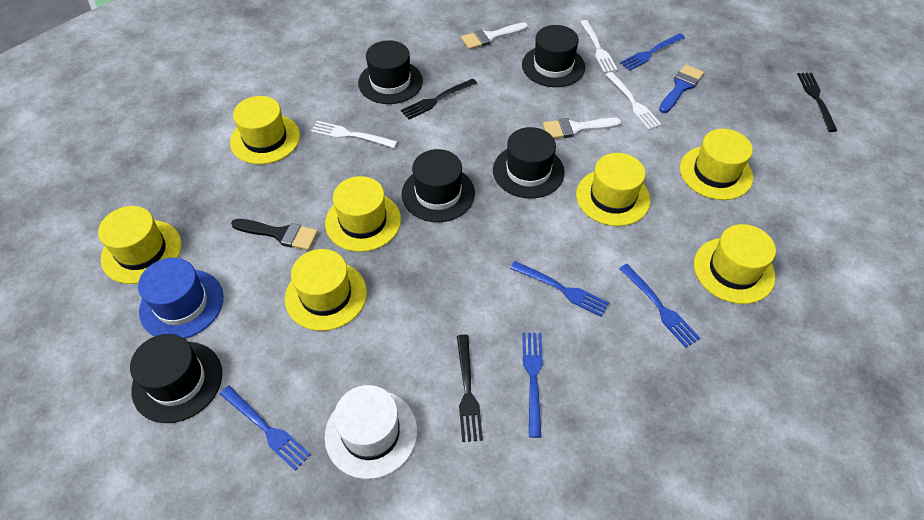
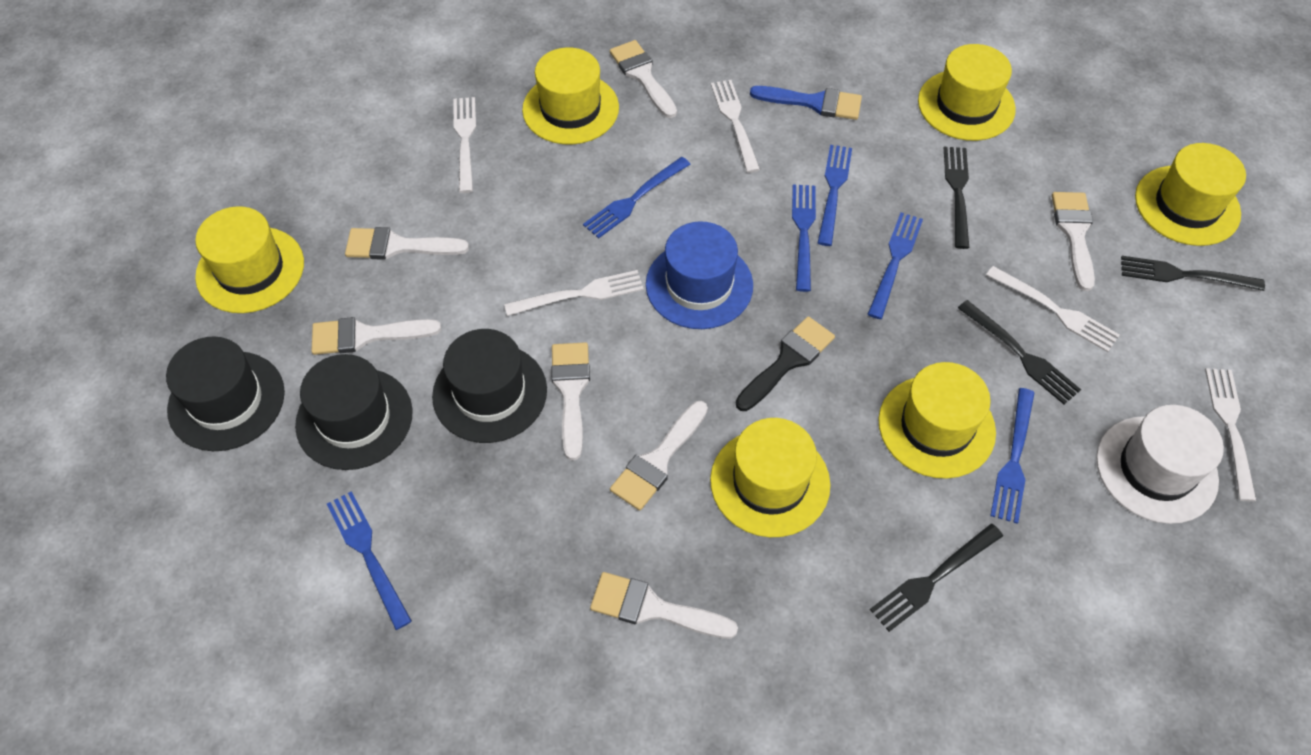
black fork: 3 -> 4
black hat: 5 -> 3
blue fork: 5 -> 6
white brush: 2 -> 7
white fork: 3 -> 5
yellow hat: 7 -> 6

